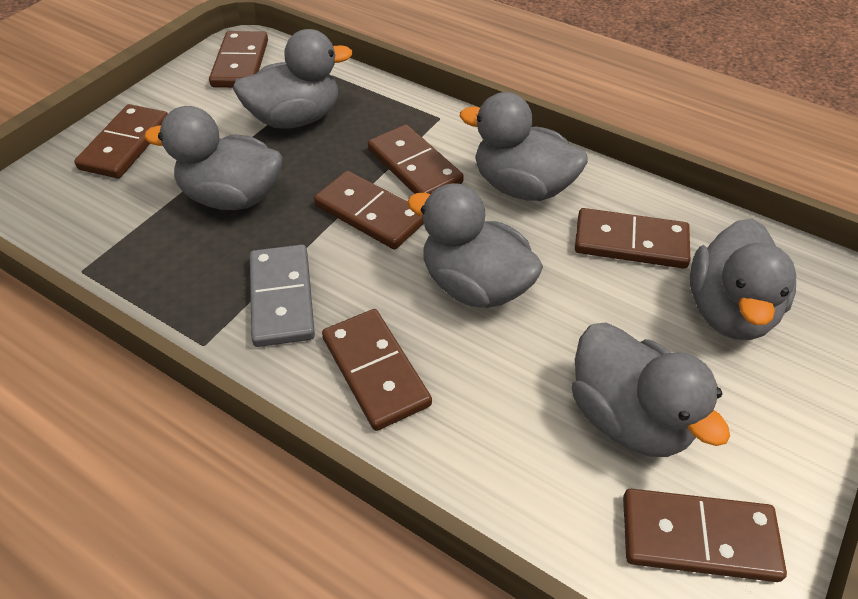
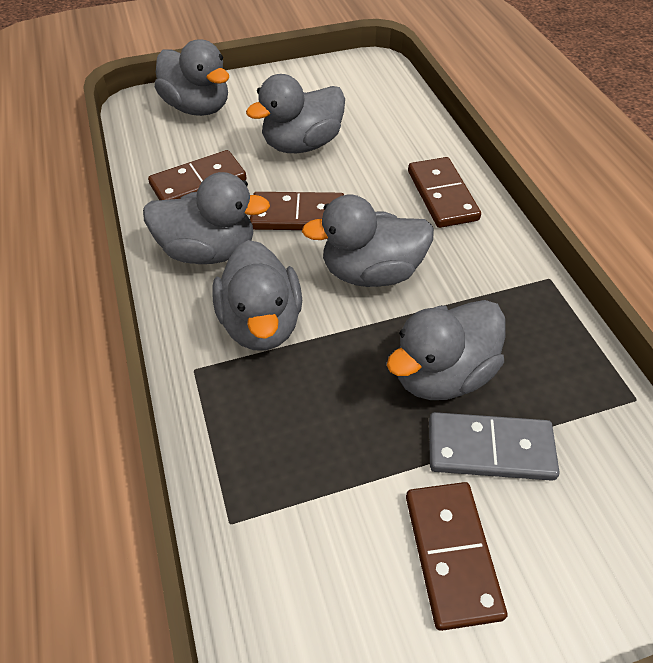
brown domino: 7 -> 4

